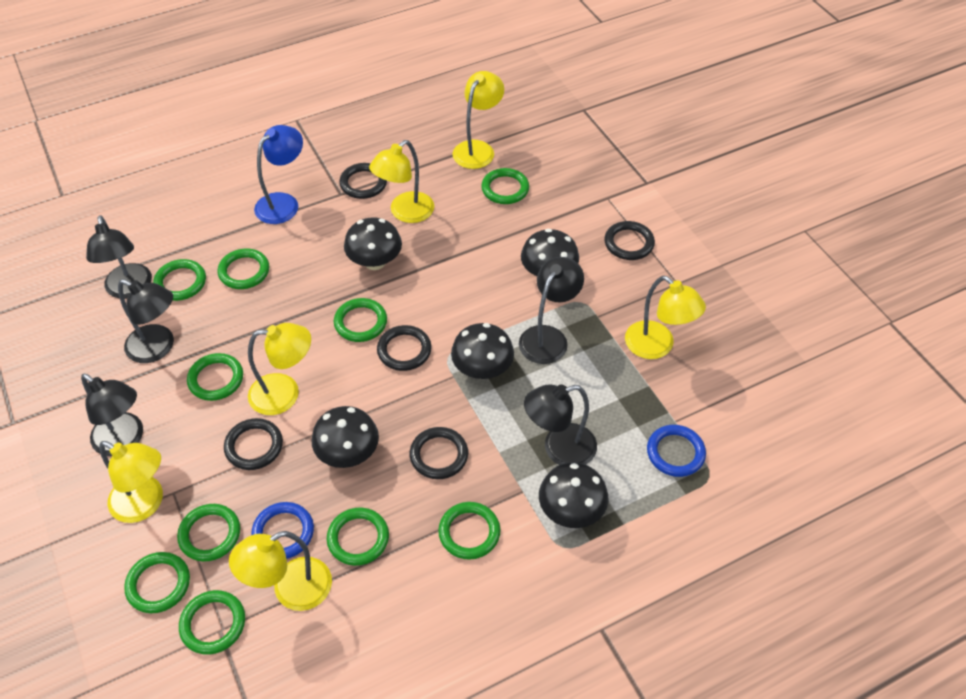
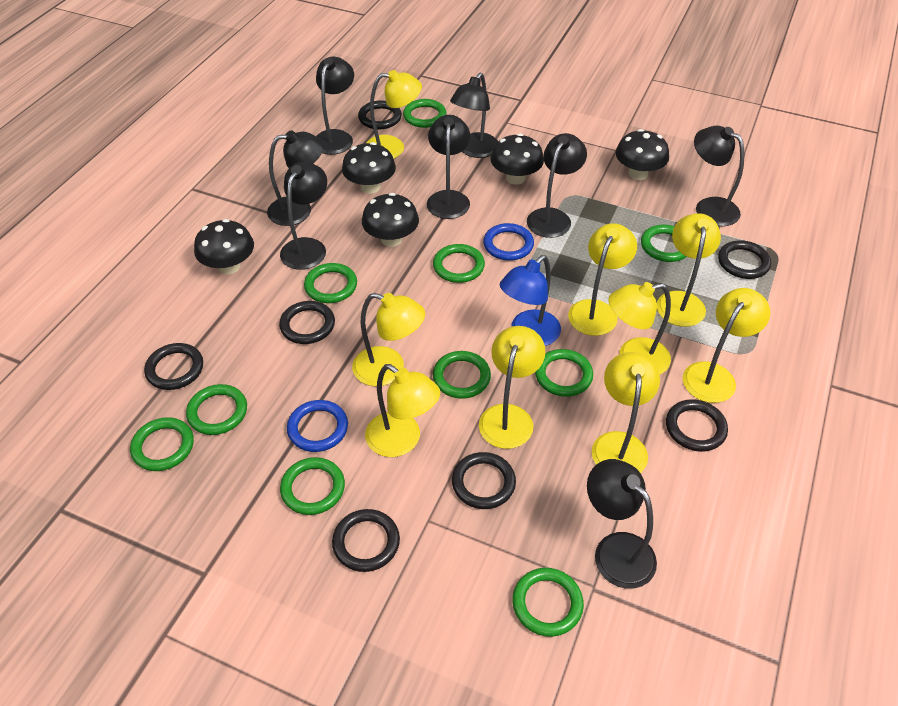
black lamp: 5 -> 8
black ring: 5 -> 7
yellow lamp: 6 -> 9

